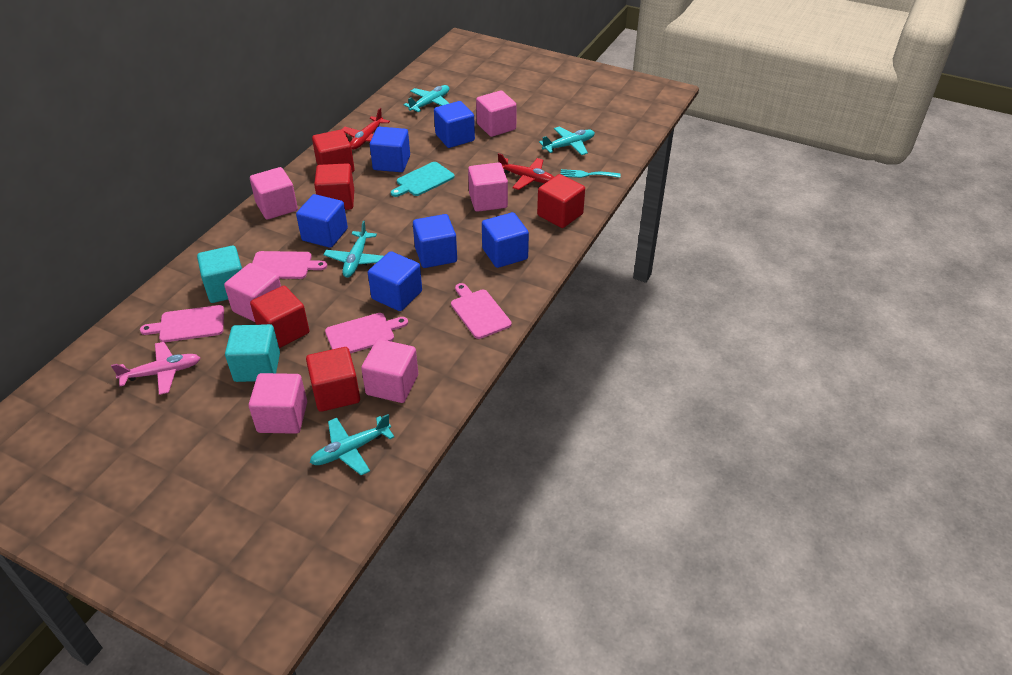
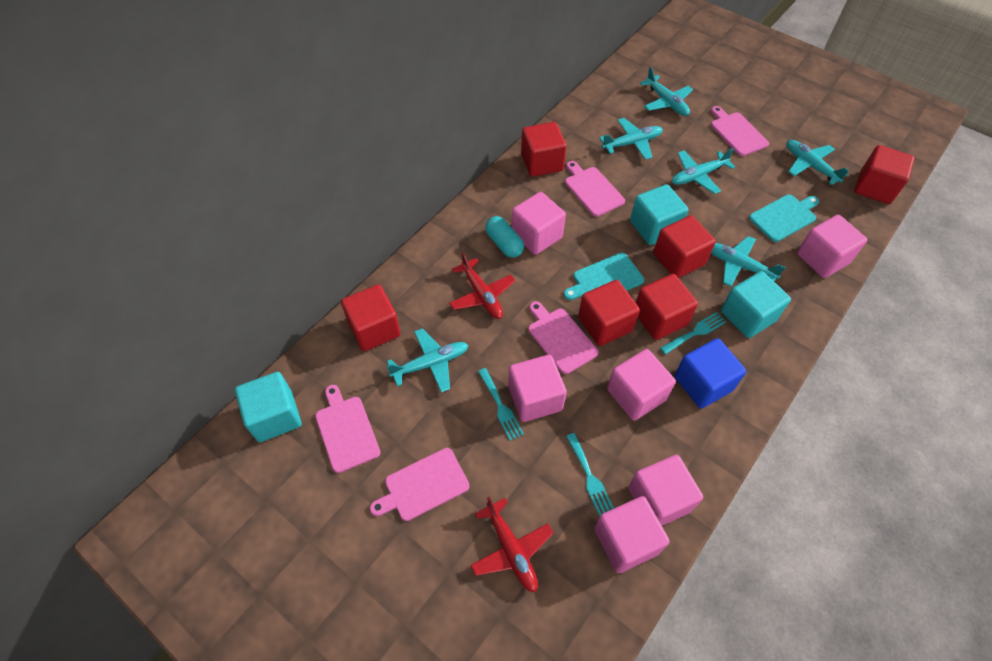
blue cube: 6 -> 1
pink cutting board: 4 -> 5
pink plane: 1 -> 0
red cube: 5 -> 6
turquoise capsule: 0 -> 1
turquoise cube: 2 -> 3
turquoise cutting board: 1 -> 2
turquoise fork: 1 -> 3
turquoise plane: 4 -> 6

